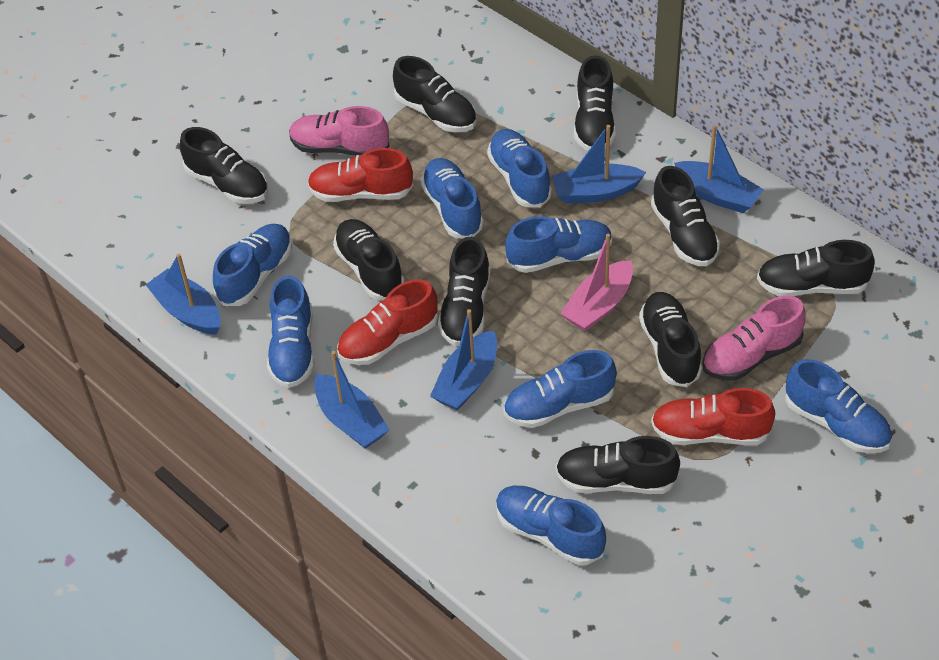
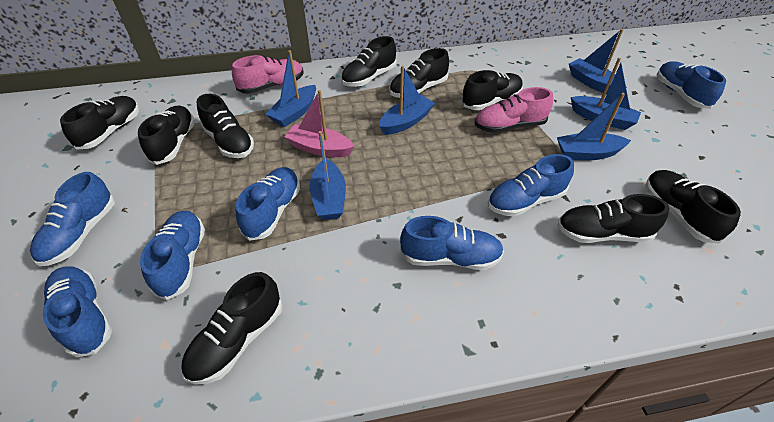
blue boat: 5 -> 6
blue shoe: 8 -> 7
red shoe: 3 -> 0

